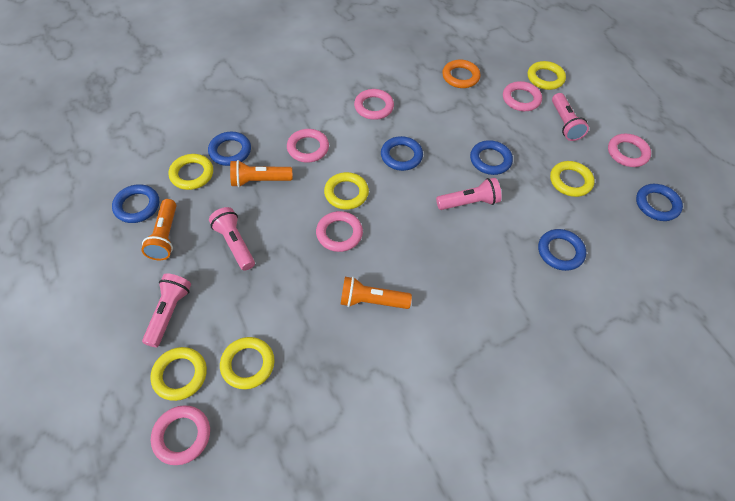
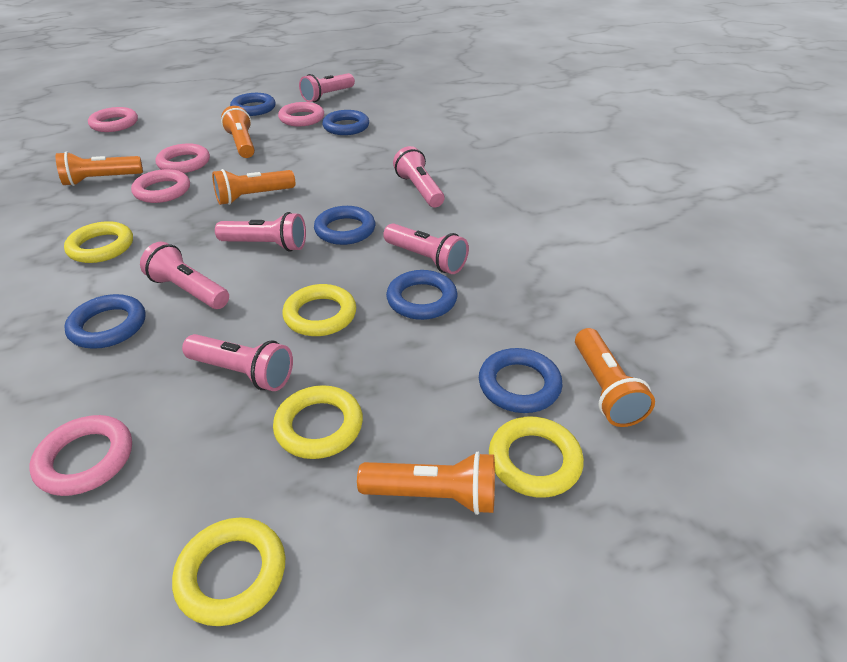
orange flashlight: 3 -> 5
orange ring: 1 -> 0
pink flashlight: 4 -> 6
pink ring: 6 -> 5
yellow ring: 6 -> 5

